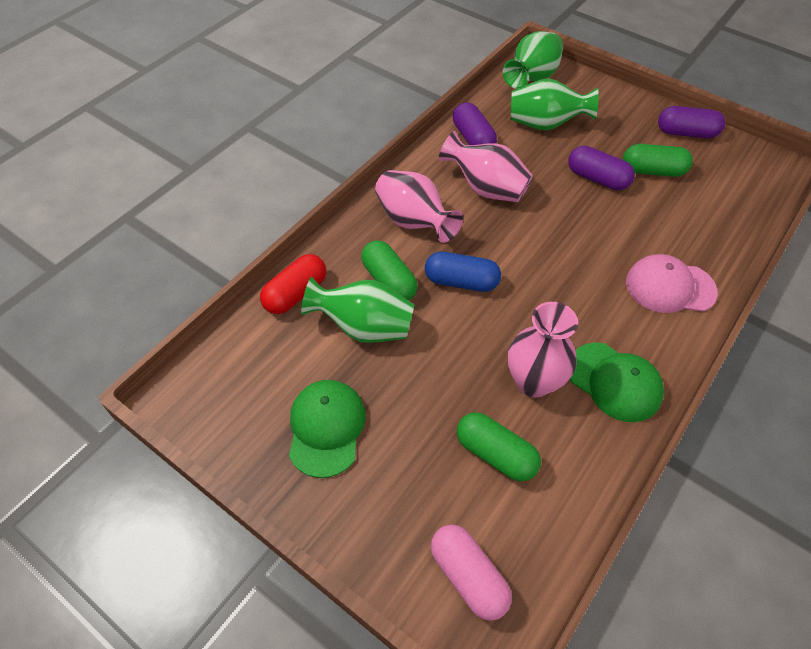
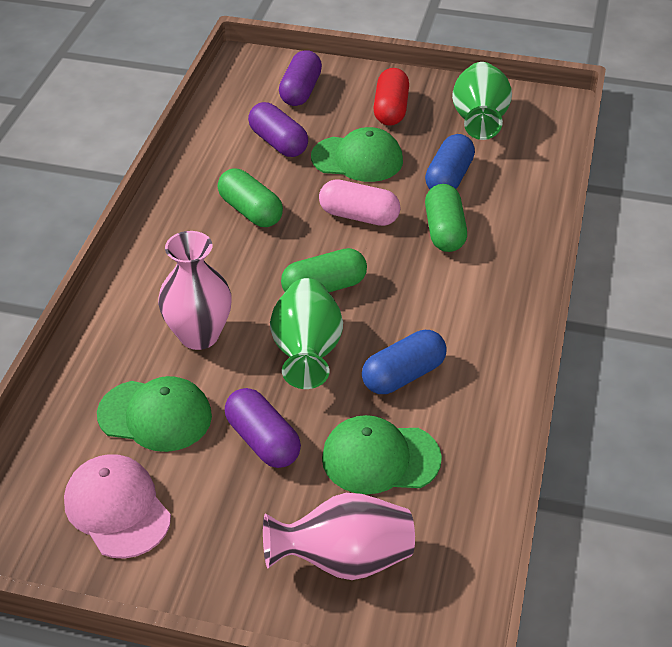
blue capsule: 1 -> 2
green cap: 2 -> 3
green vase: 3 -> 2
pink vase: 3 -> 2

